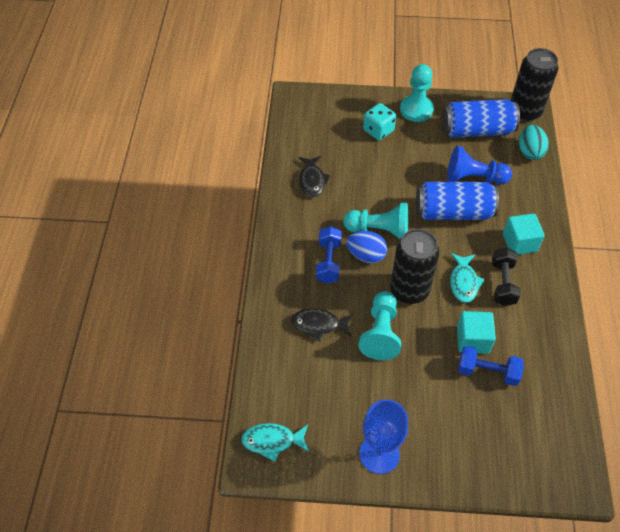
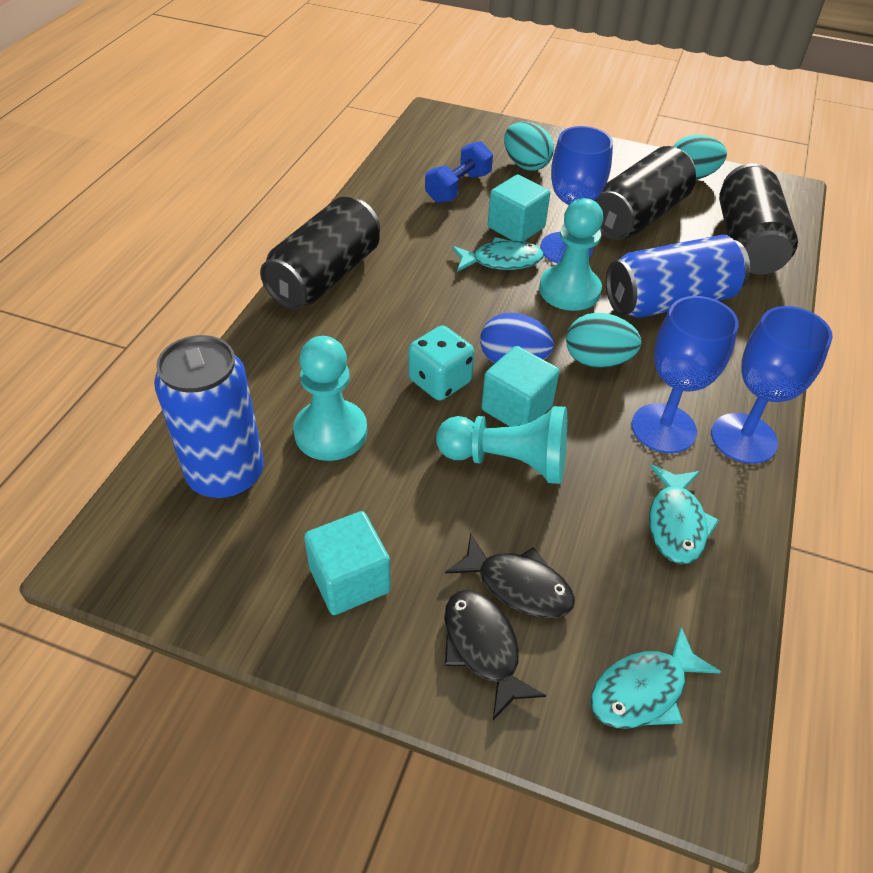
black can: 2 -> 3
black dumbbell: 1 -> 0
blue dumbbell: 2 -> 1
blue goblet: 1 -> 3
blue pawn: 1 -> 0
turquoise cube: 2 -> 3
turquoise egg: 1 -> 3
turquoise fish: 2 -> 3

